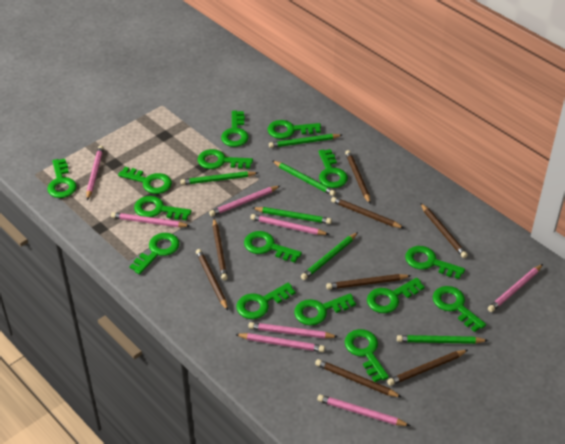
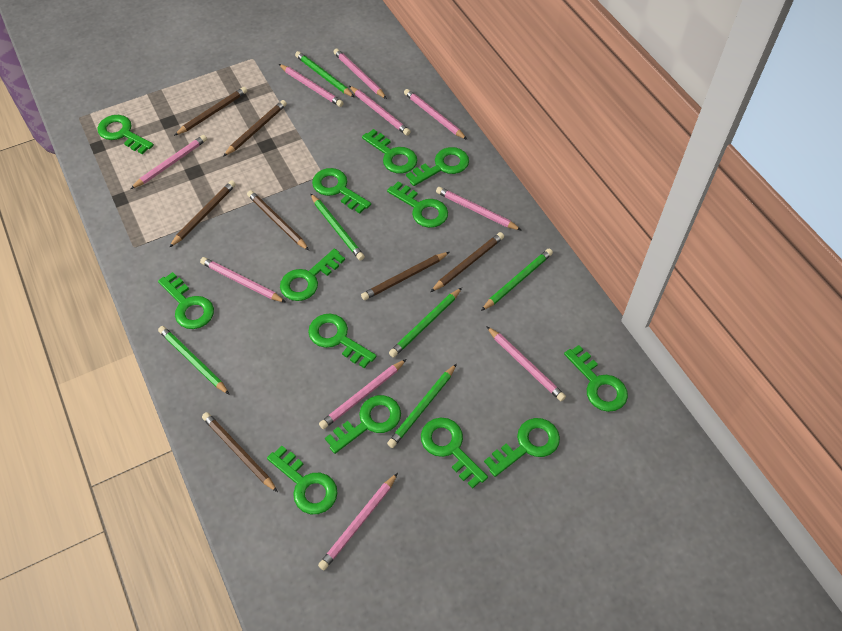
brown pencil: 8 -> 7
green key: 15 -> 13
pink pencil: 8 -> 10

